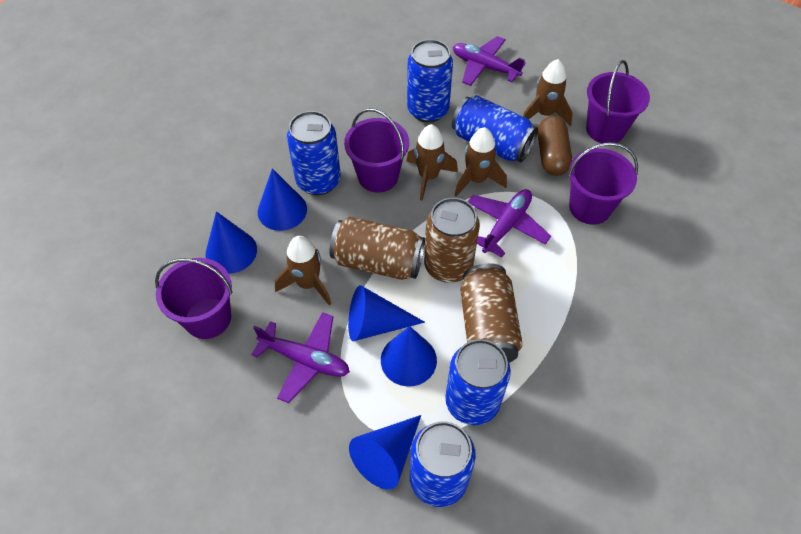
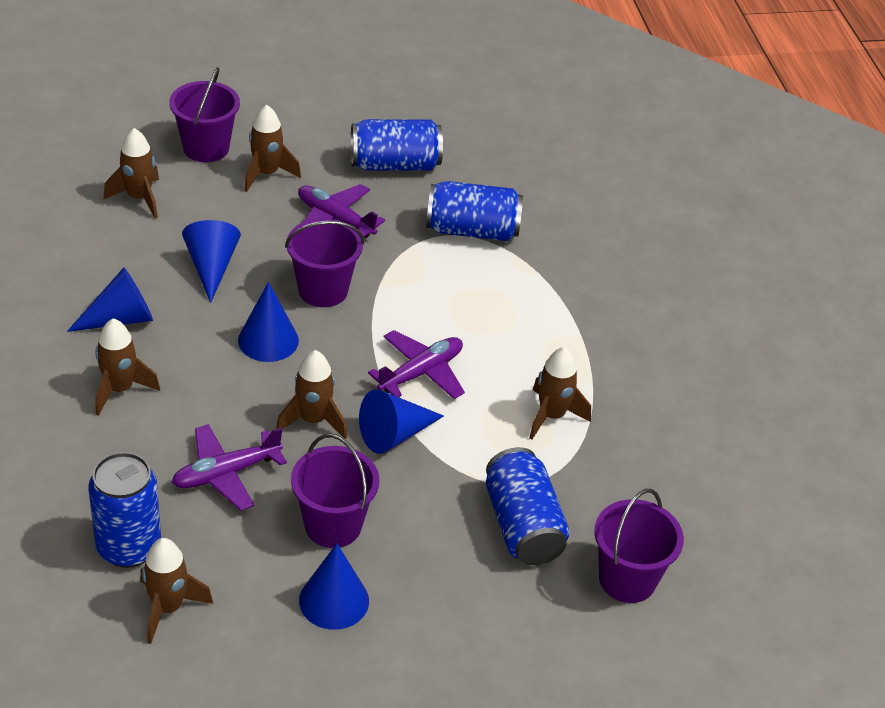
blue can: 5 -> 4
brown can: 3 -> 0
brown capsule: 1 -> 0
brown rocket: 4 -> 6

